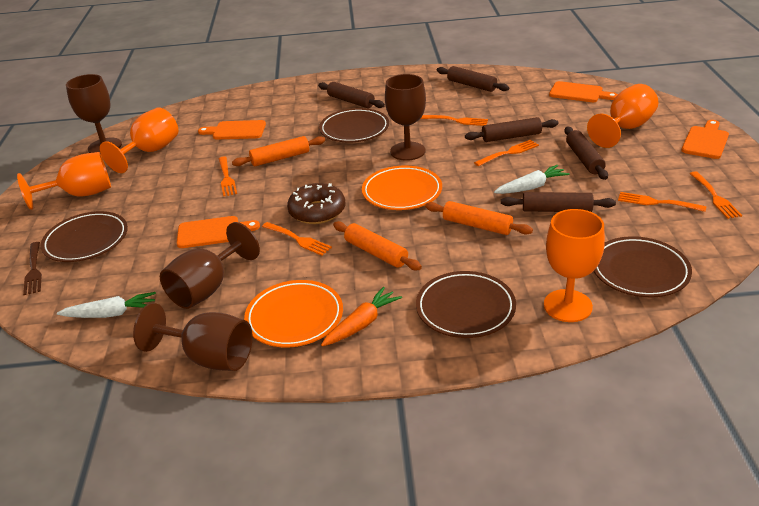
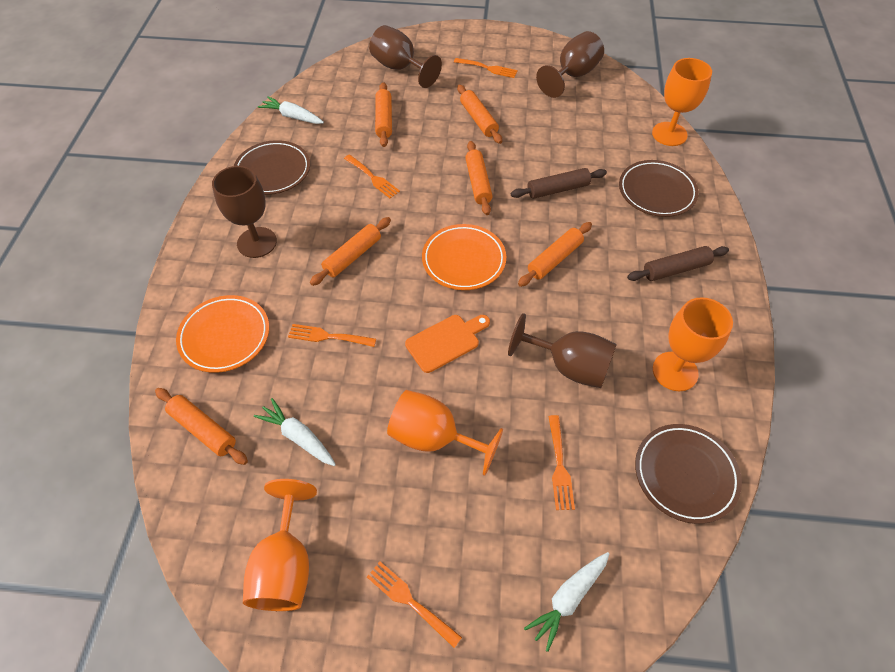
brown donut: 1 -> 0
brown fork: 1 -> 0
brown plate: 4 -> 3
brown rolling pin: 5 -> 2
orange carrot: 1 -> 0
orange cutting board: 4 -> 1
orange fork: 6 -> 5
orange rolling pin: 3 -> 6
white carrot: 2 -> 3

